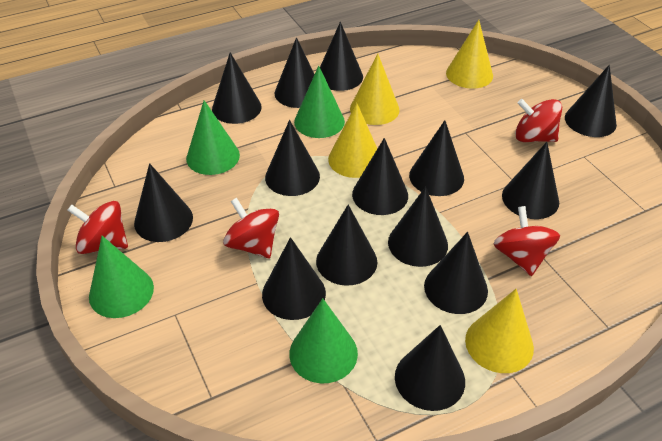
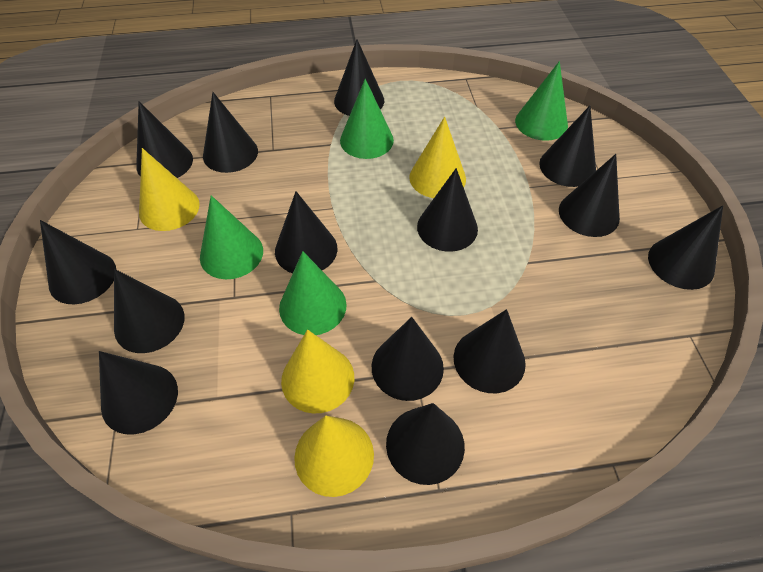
red spinning top: 4 -> 0

